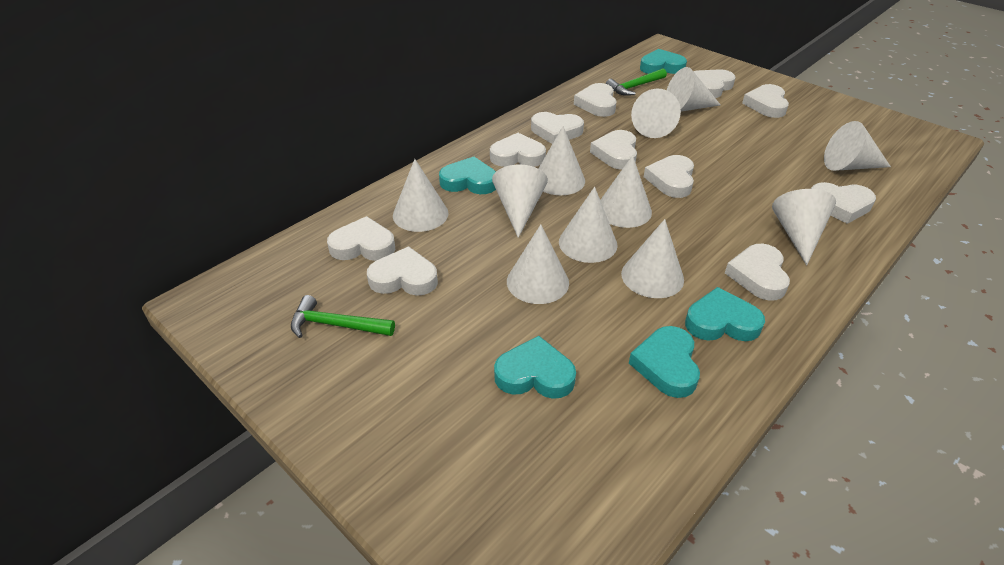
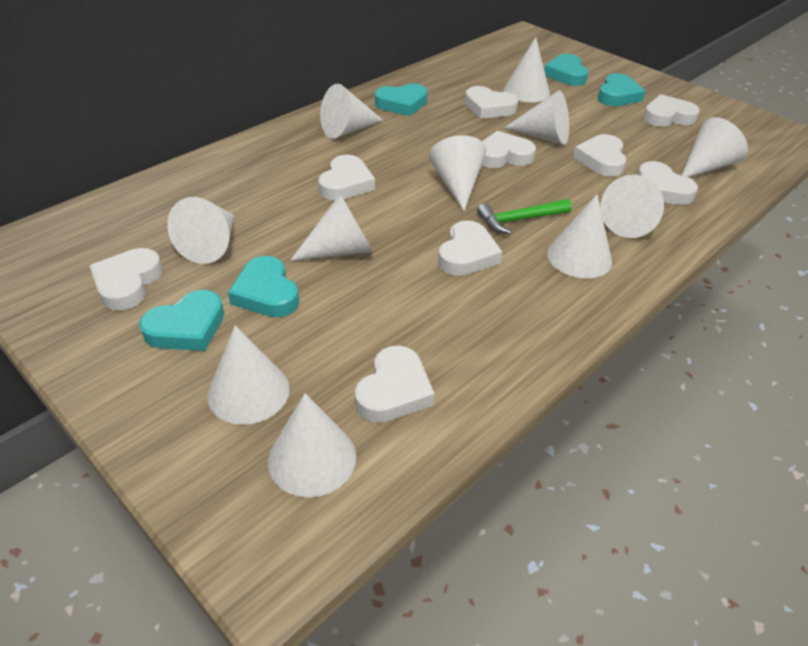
green hammer: 2 -> 1
white heart: 11 -> 9

